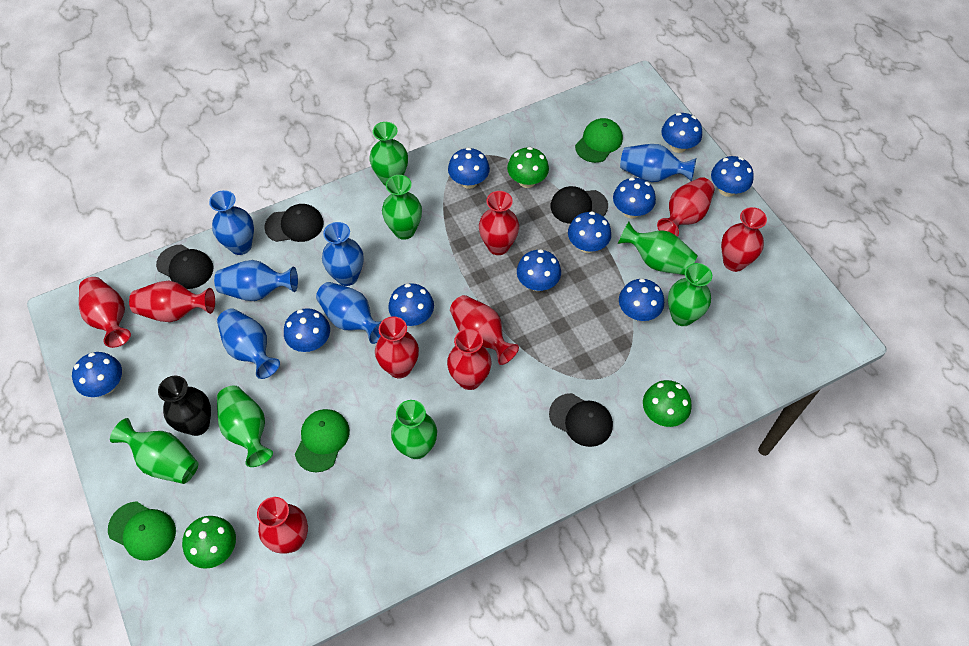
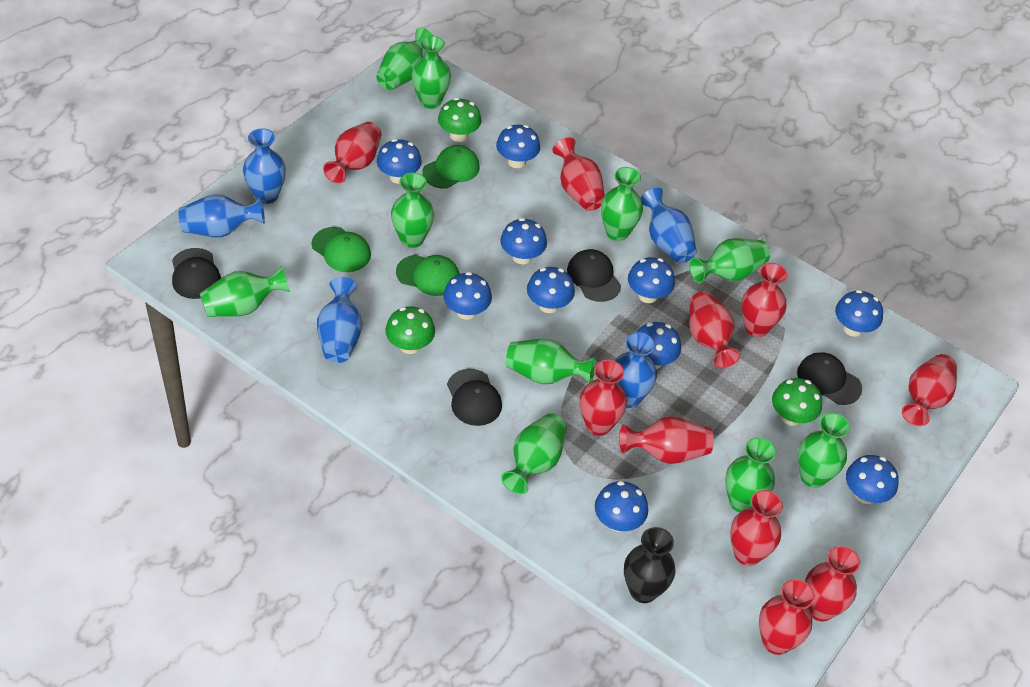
blue vase: 6 -> 5
green vase: 7 -> 10
red vase: 9 -> 10

